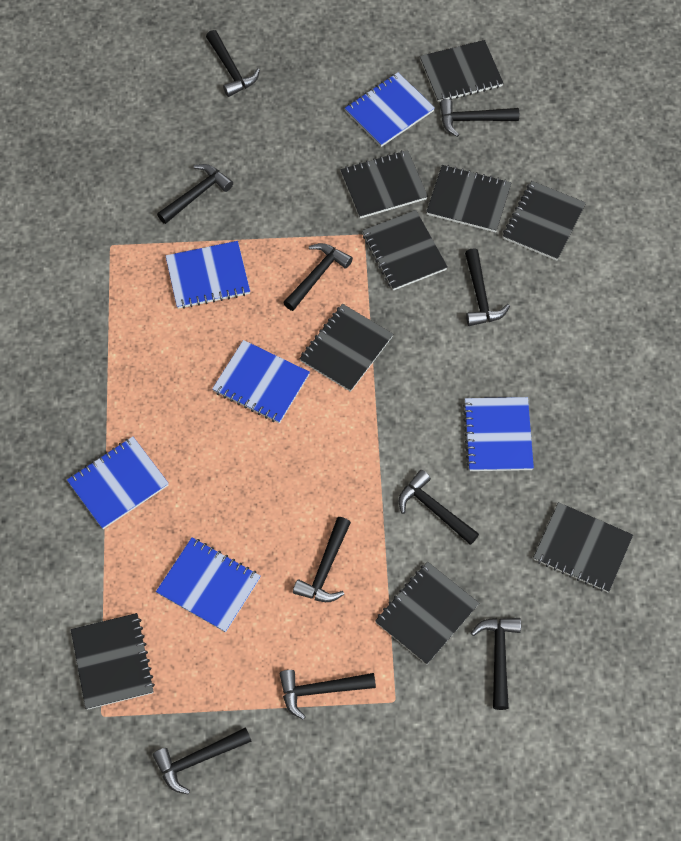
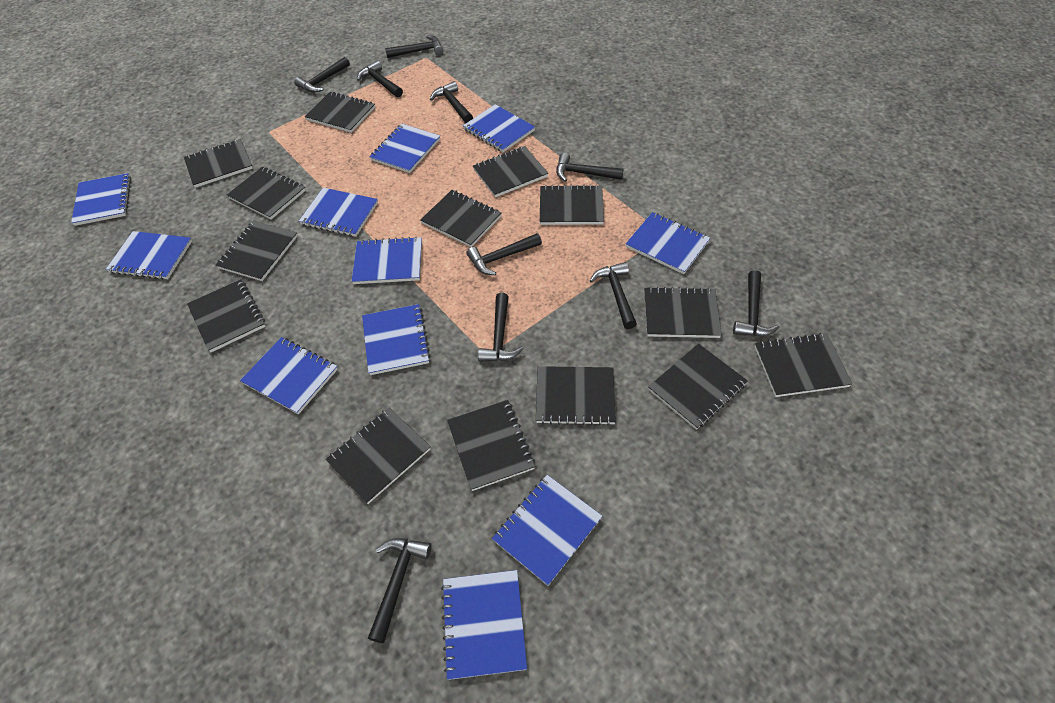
black notebook: 9 -> 14
blue notebook: 6 -> 11

